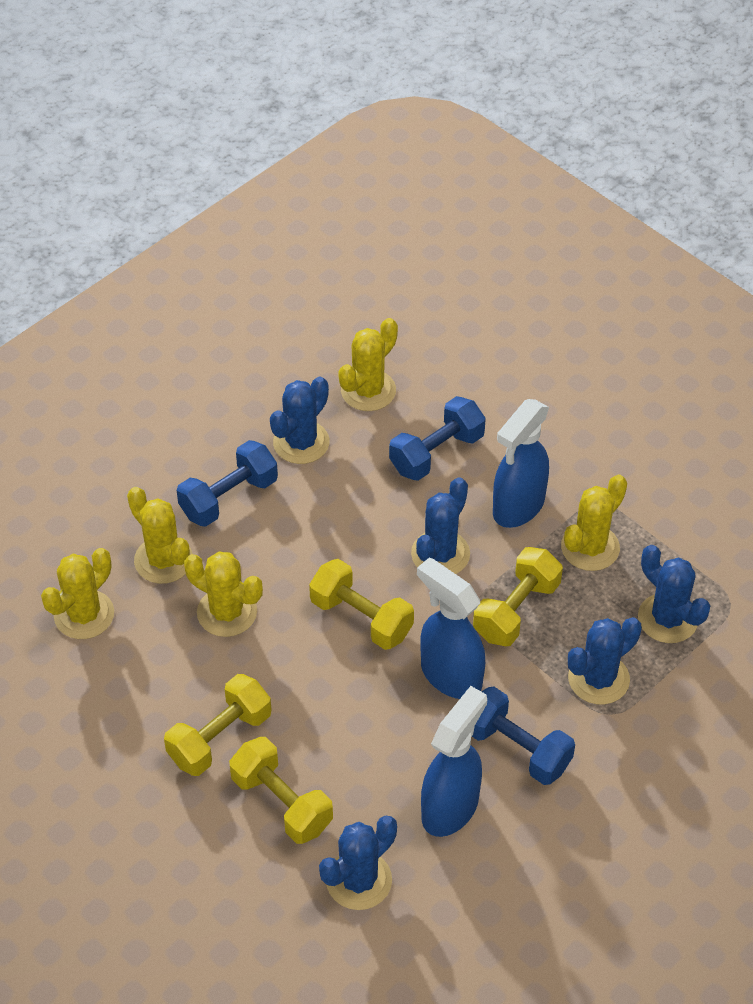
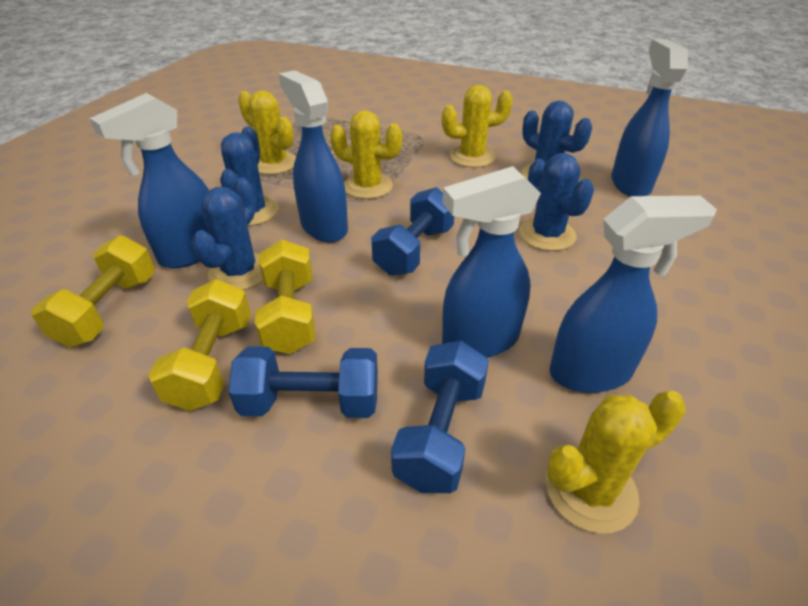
blue cactus: 5 -> 4
blue spray bottle: 3 -> 5
yellow cactus: 5 -> 4
yellow dumbbell: 4 -> 3

